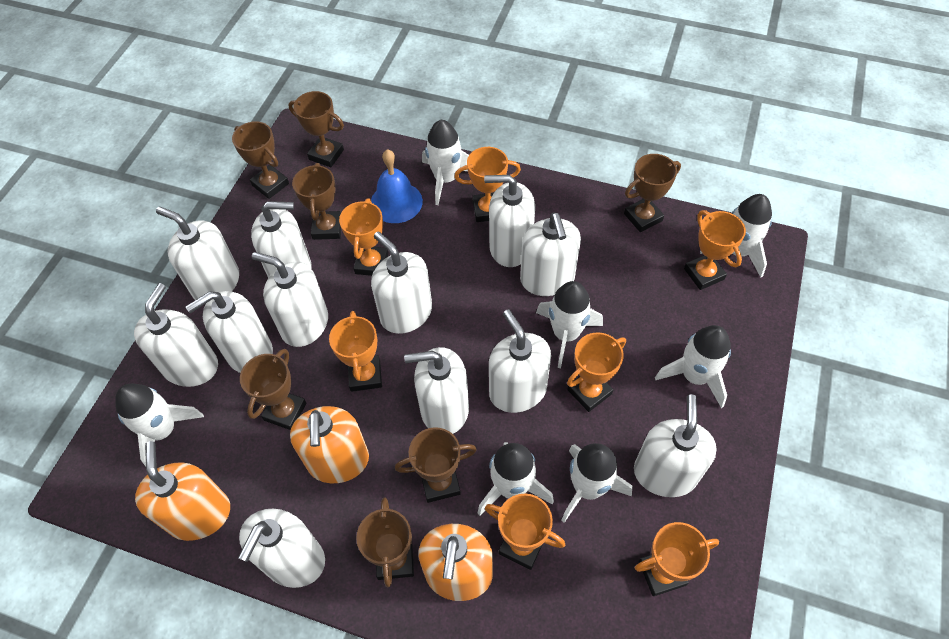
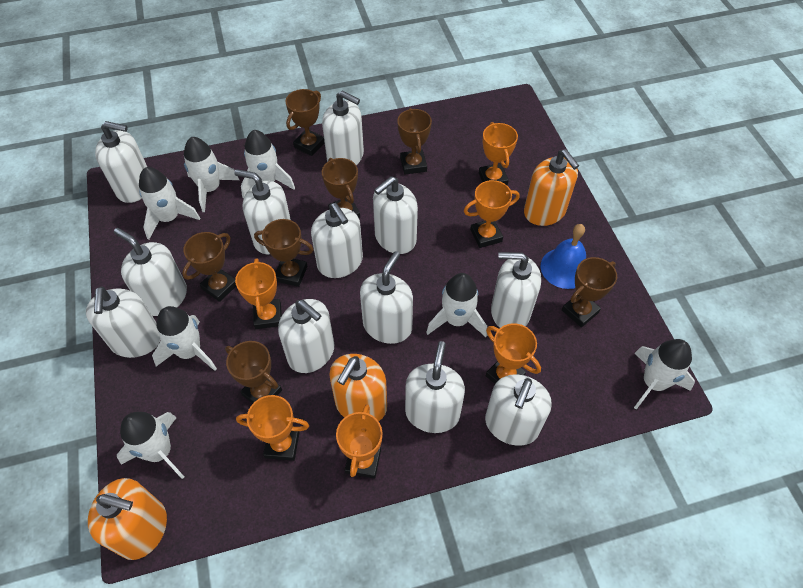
orange trophy: 7 -> 6

